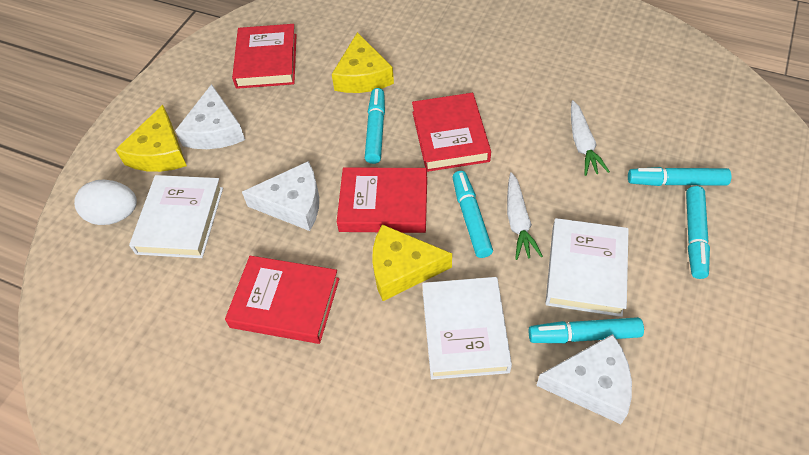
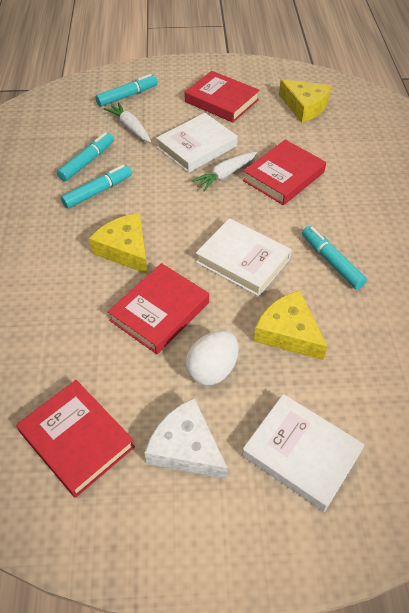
turquoise marker: 5 -> 4
white cheese: 3 -> 1

